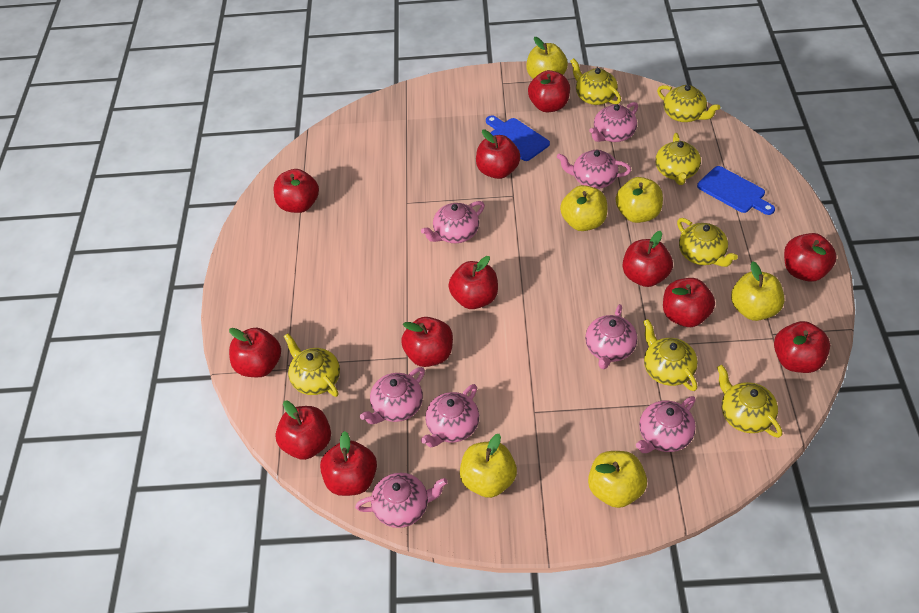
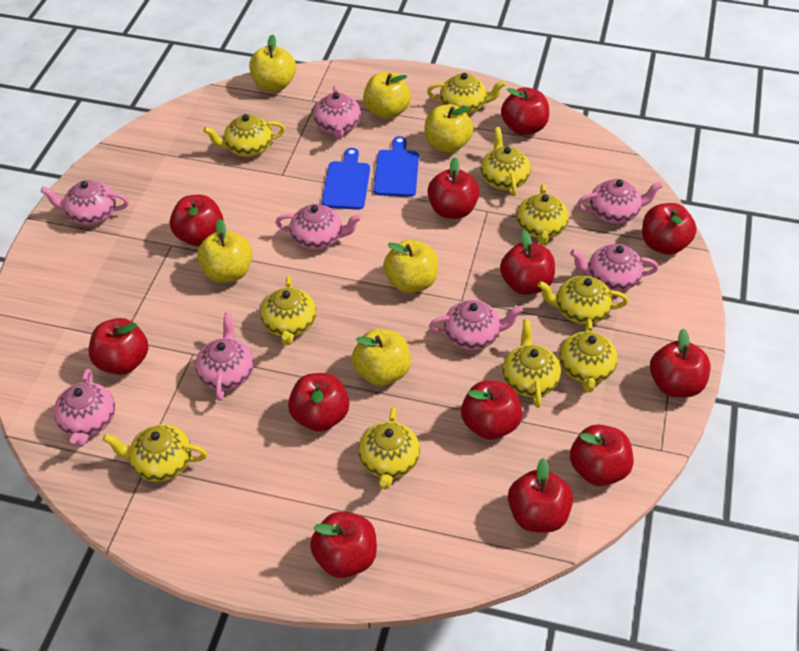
yellow teapot: 7 -> 10

